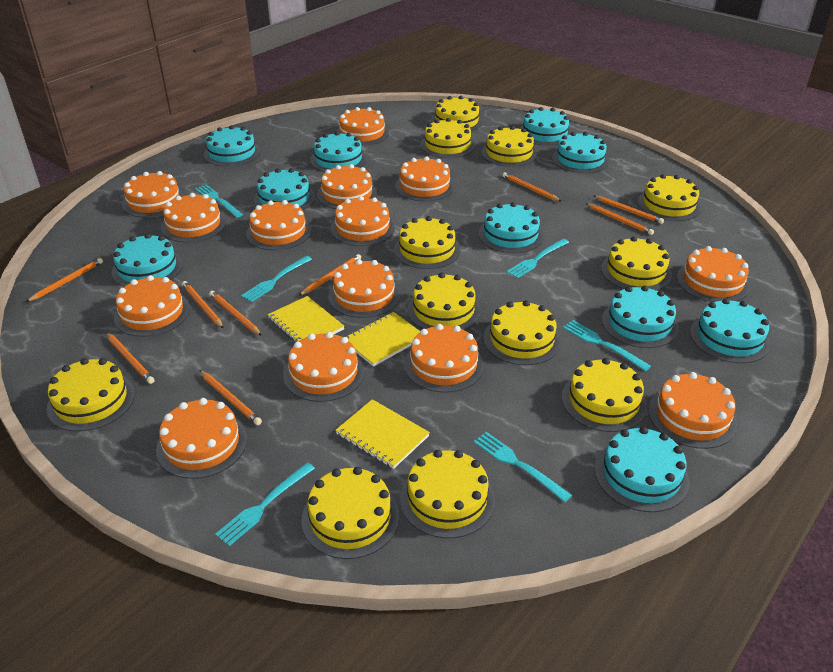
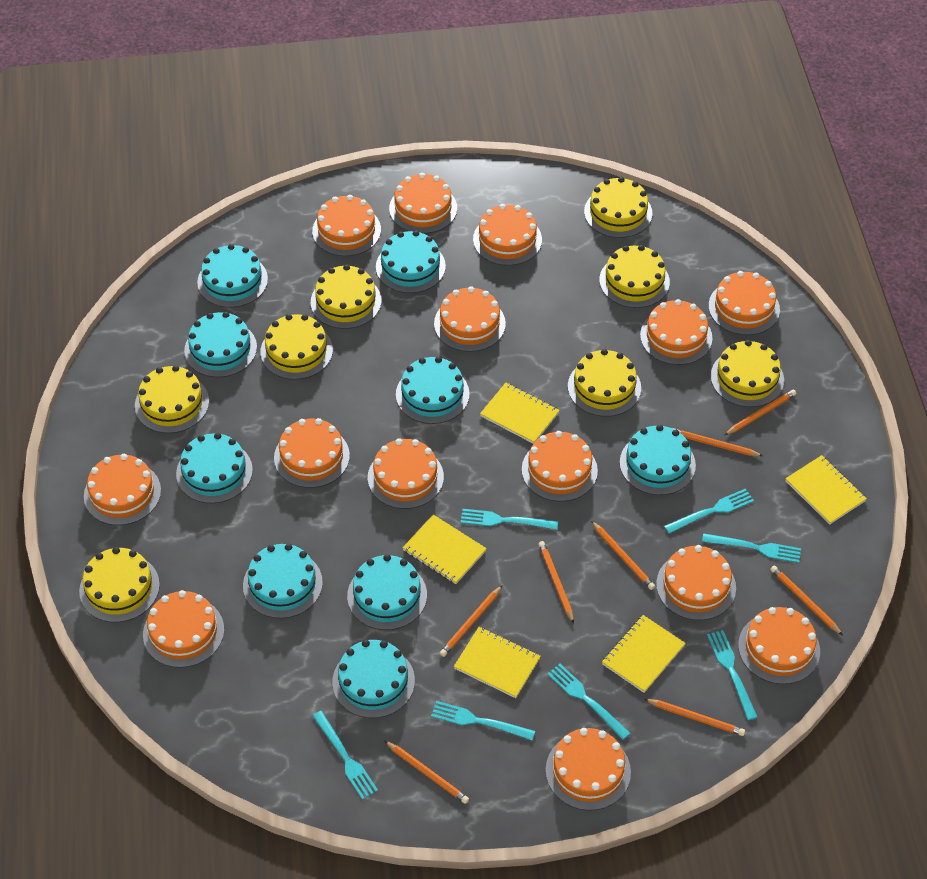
orange pencil: 9 -> 8
turquoise cake: 10 -> 9
turquoise fork: 6 -> 7
yellow cake: 12 -> 8
yellow notebook: 3 -> 5

